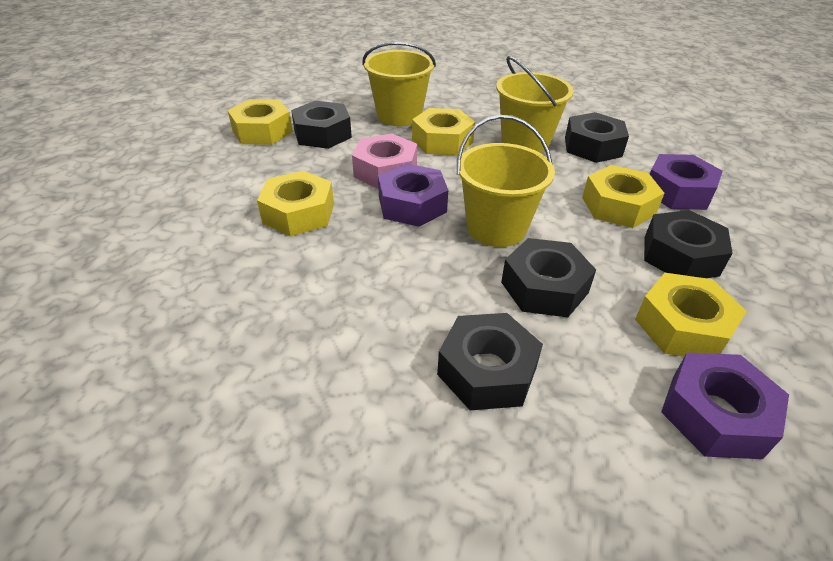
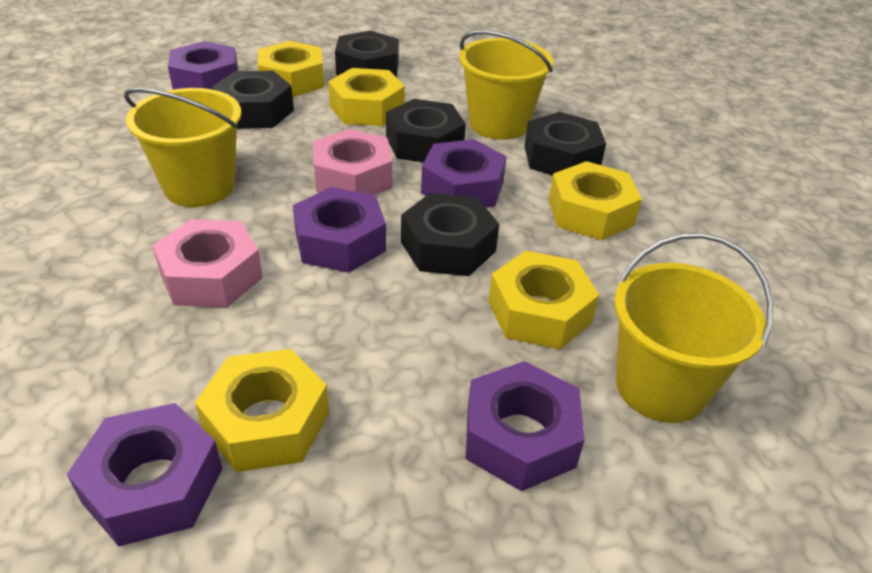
pink nut: 1 -> 2
purple nut: 3 -> 5

